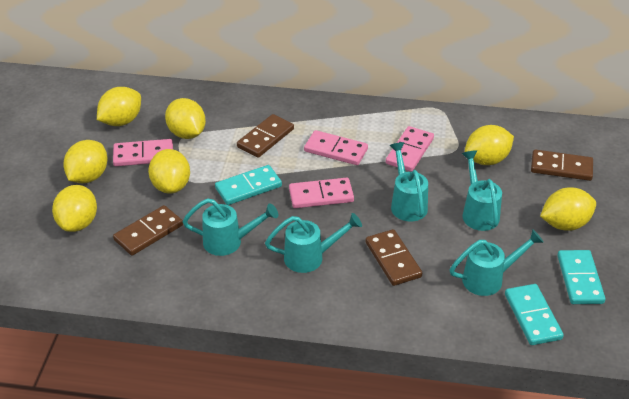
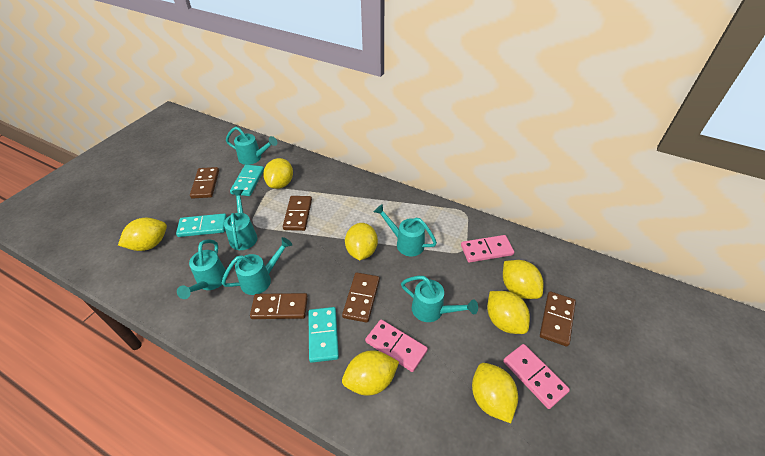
brown domino: 4 -> 5
pink domino: 4 -> 3
turquoise watering can: 5 -> 6

